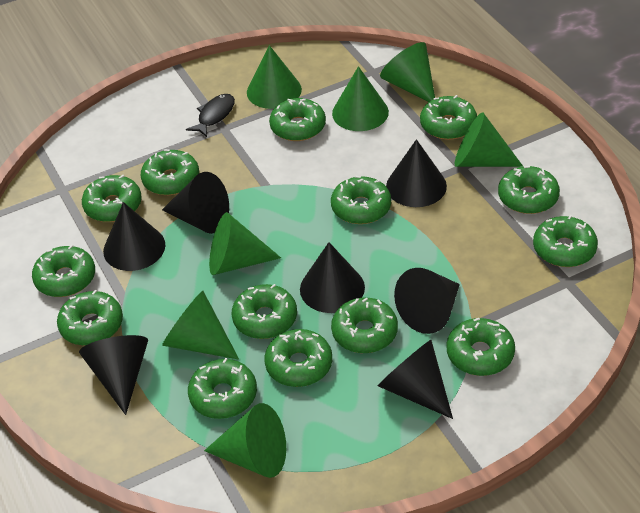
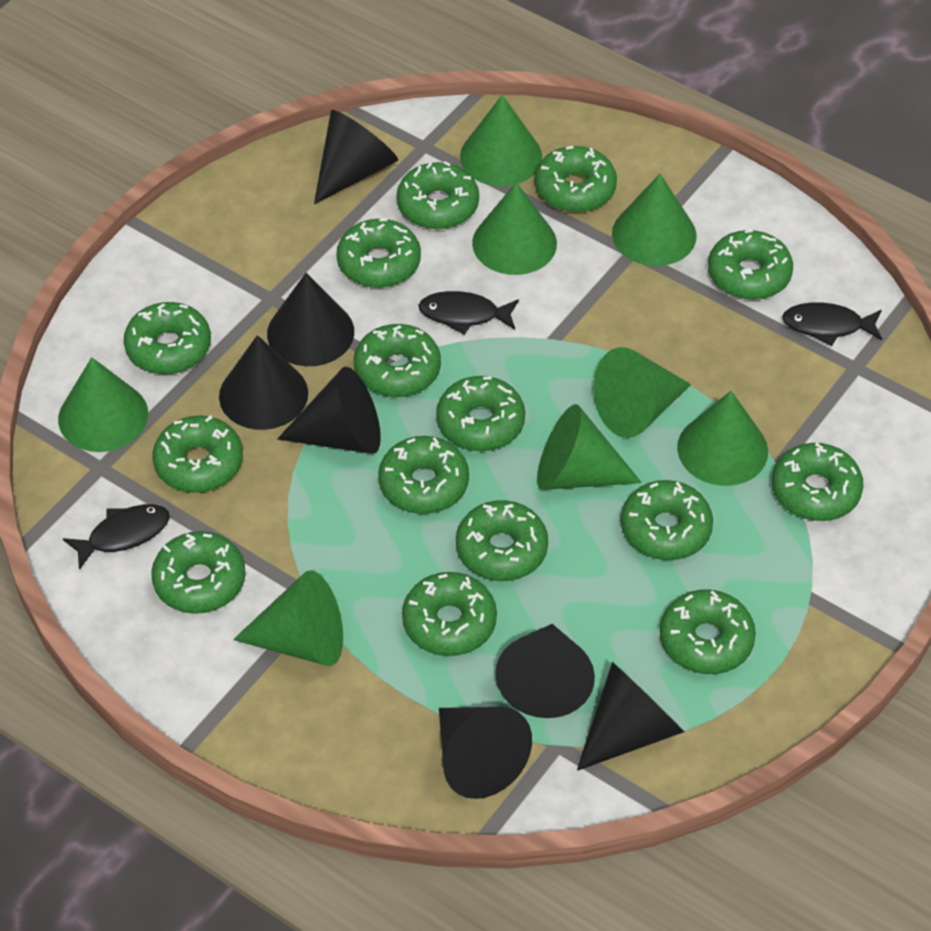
black fish: 1 -> 3
green cone: 7 -> 8
green donut: 14 -> 15

